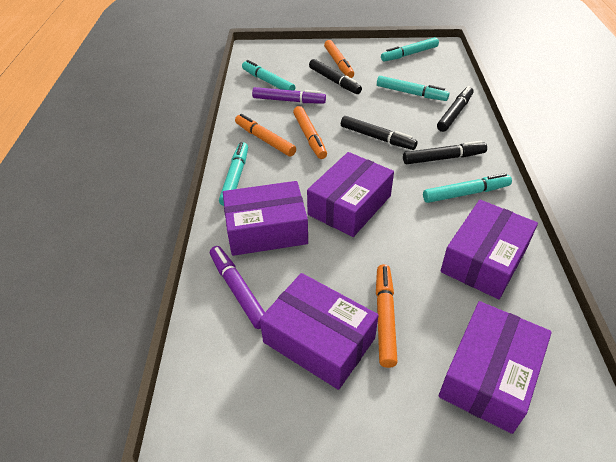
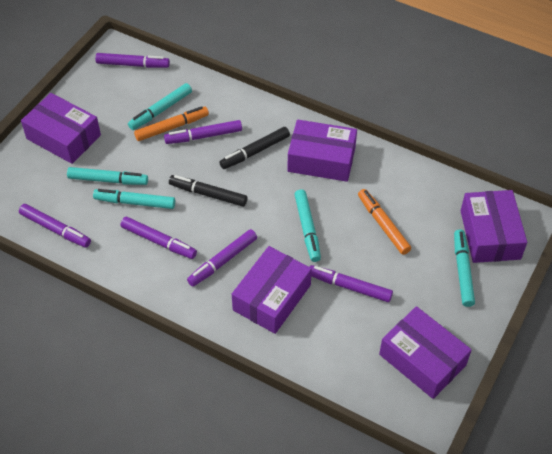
black marker: 4 -> 2
orange marker: 4 -> 2
purple marker: 2 -> 6

